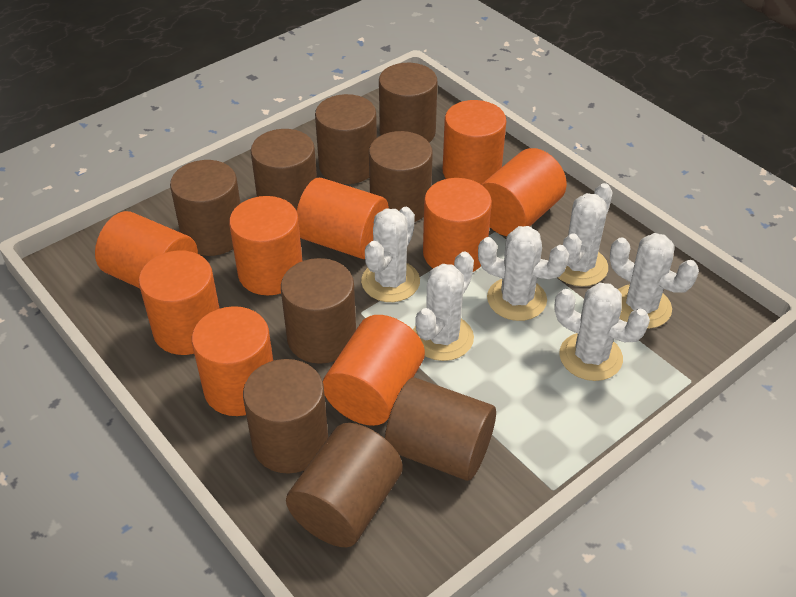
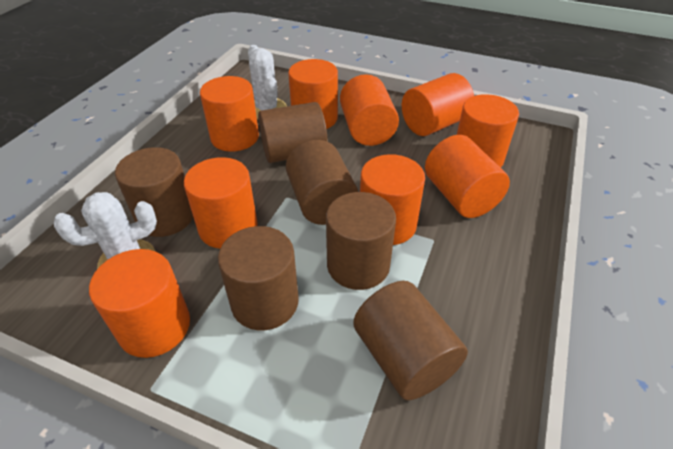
brown cylinder: 9 -> 6
white cactus: 6 -> 2

